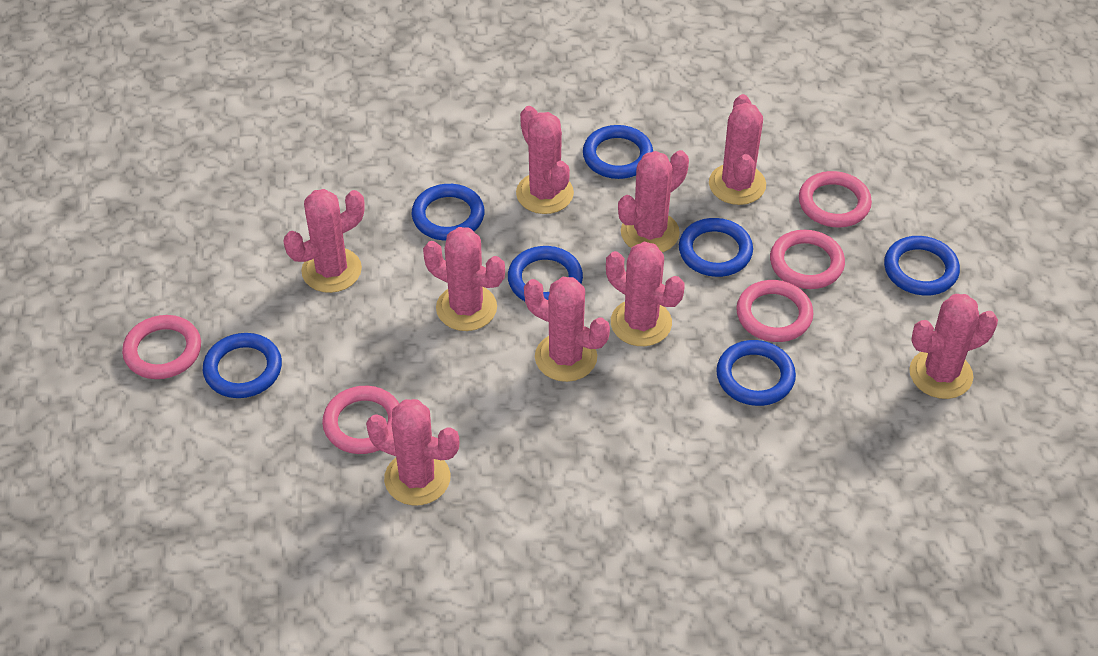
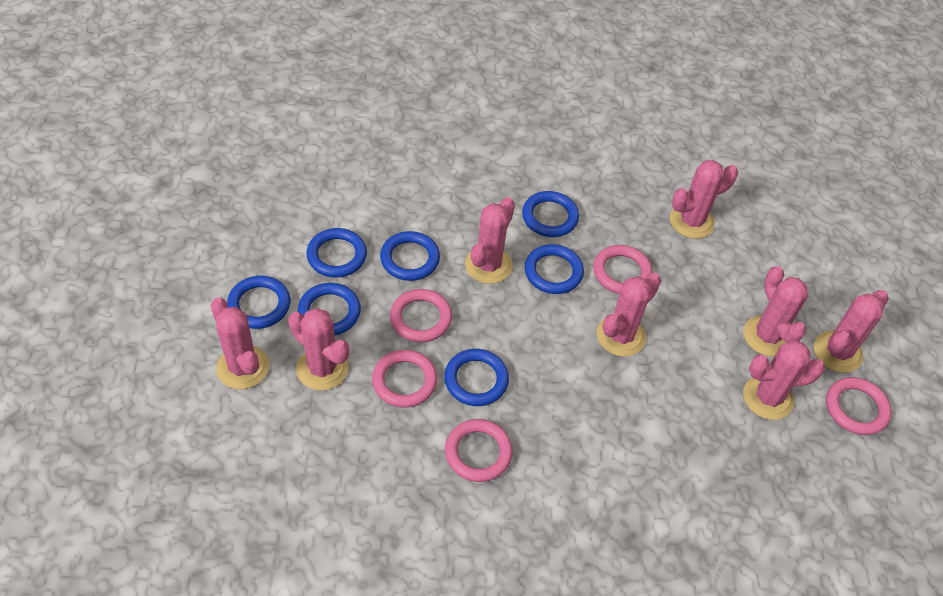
pink cactus: 9 -> 8

